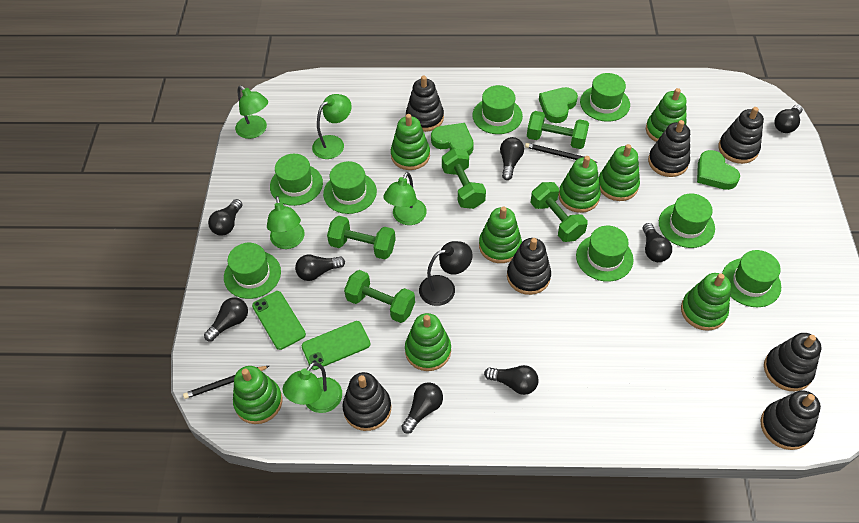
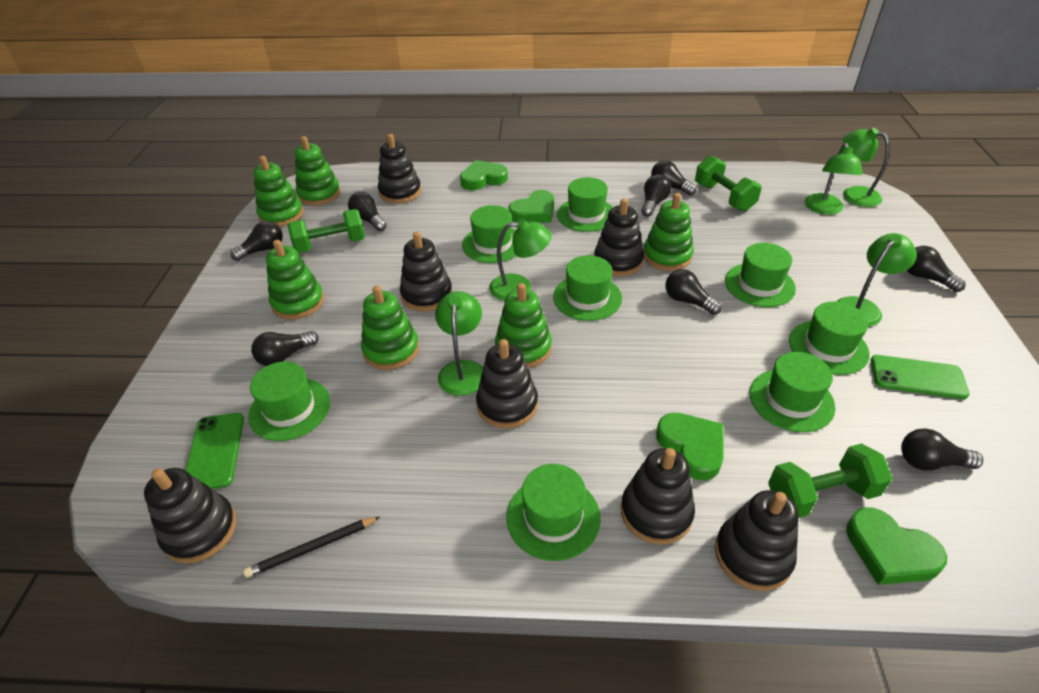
black lamp: 1 -> 0
black pencil: 2 -> 1
green dumbbell: 5 -> 3
green heart: 3 -> 4
green stacking toy: 8 -> 6

